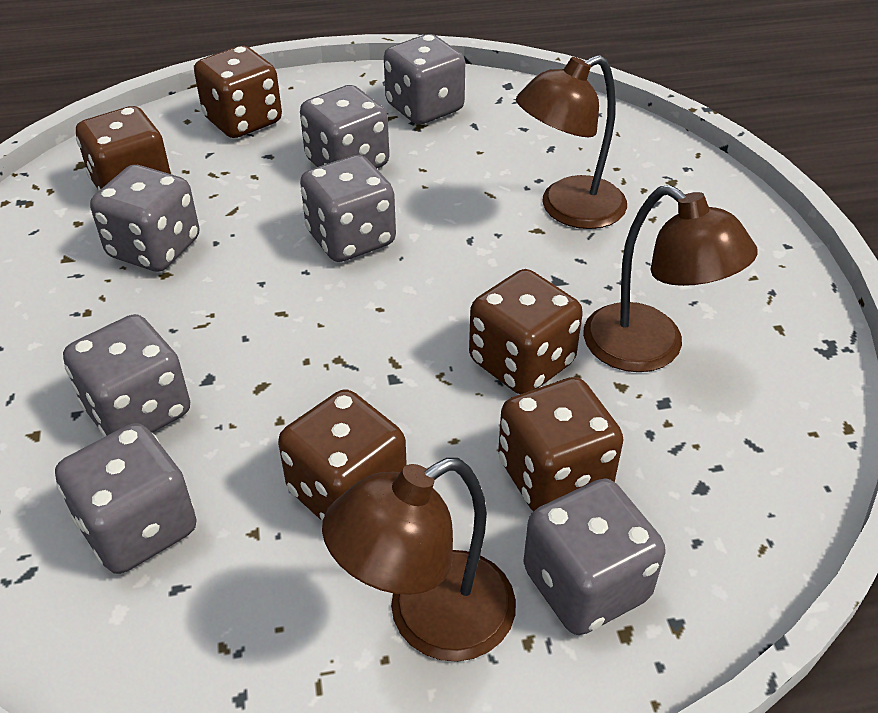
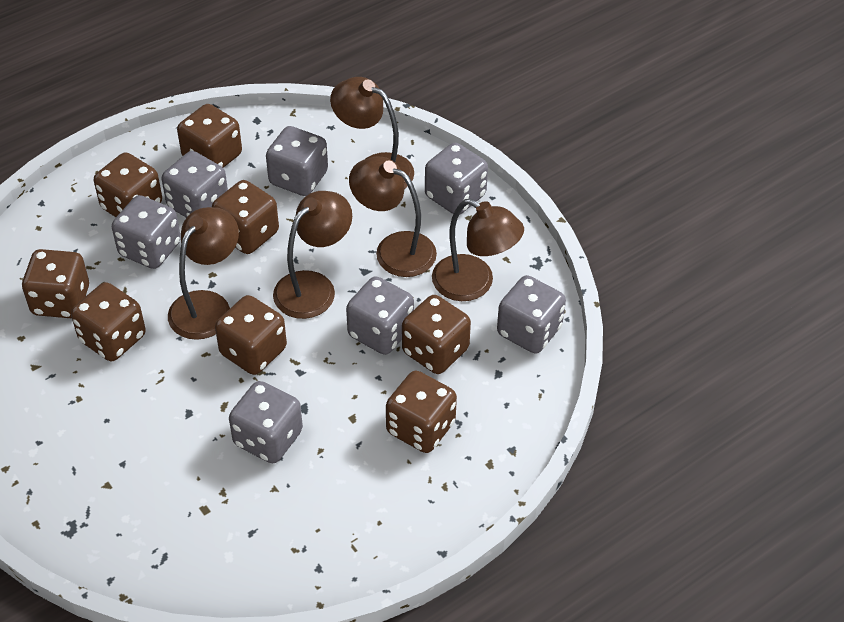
brown dice: 5 -> 8
brown lamp: 3 -> 5

